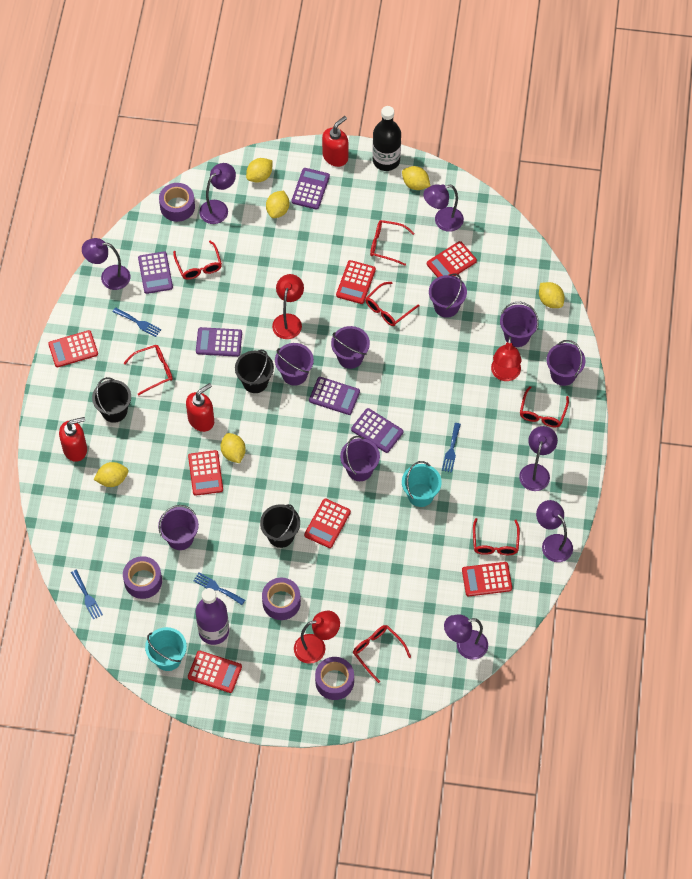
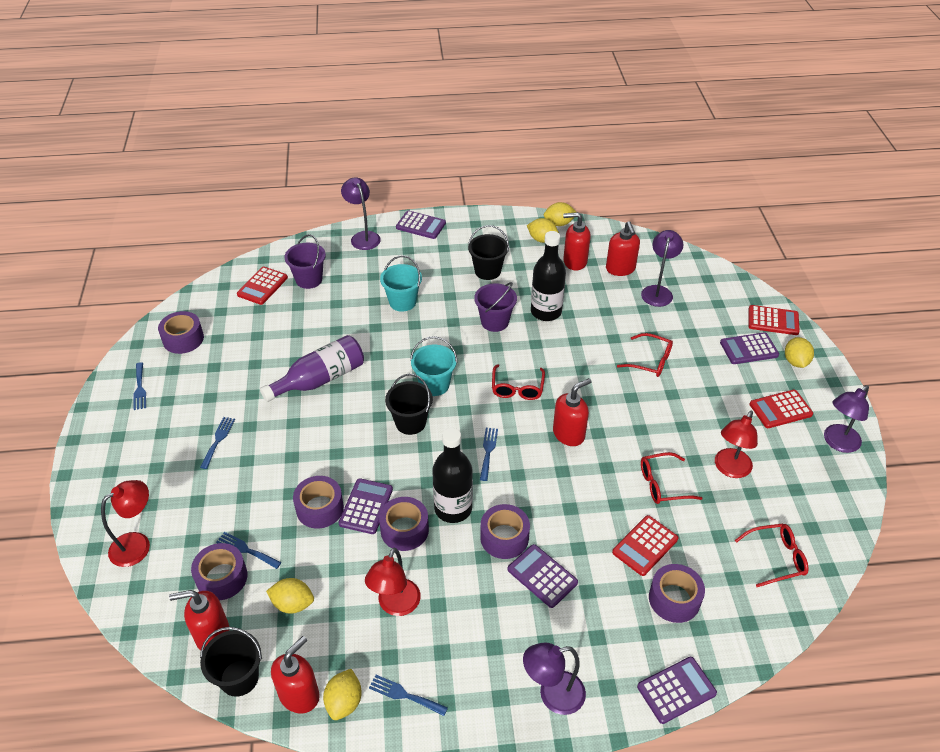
black bottle: 1 -> 2
blue fork: 4 -> 5
purple bucket: 7 -> 2
purple lamp: 6 -> 4
purple tape: 4 -> 6
red calculator: 7 -> 4
red glasses: 7 -> 4
red soap dispenser: 3 -> 5
yellow lemon: 6 -> 5

